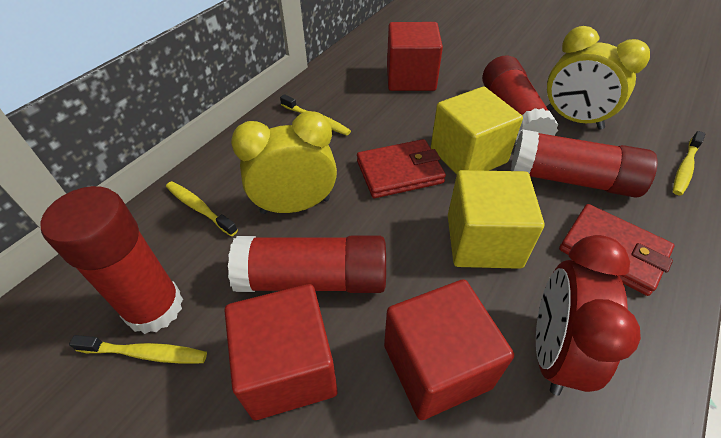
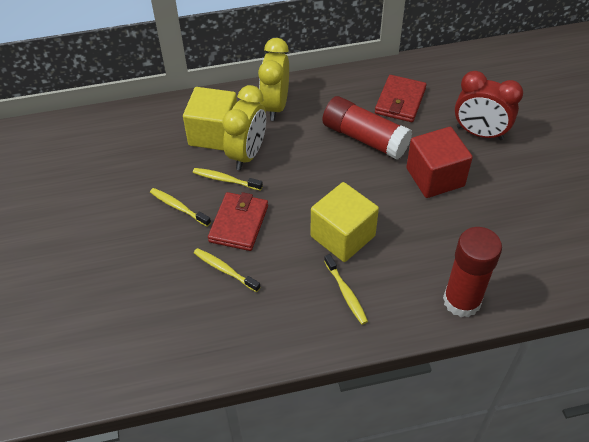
red cube: 3 -> 1
red glue stick: 4 -> 2

